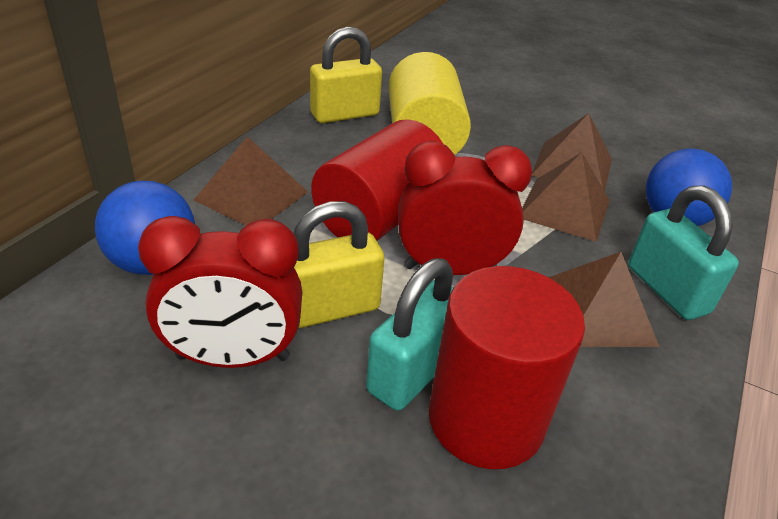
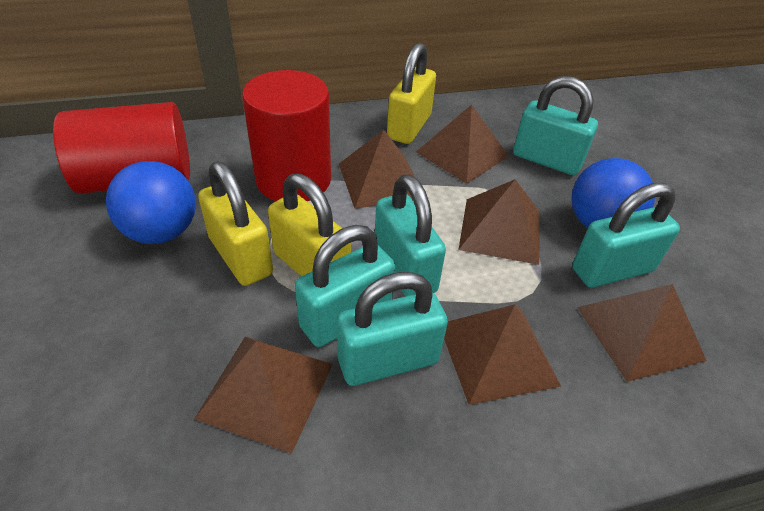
brown pyramid: 4 -> 6
red clock: 2 -> 0
turquoise padlock: 2 -> 5
yellow cylinder: 1 -> 0
yellow padlock: 2 -> 3

